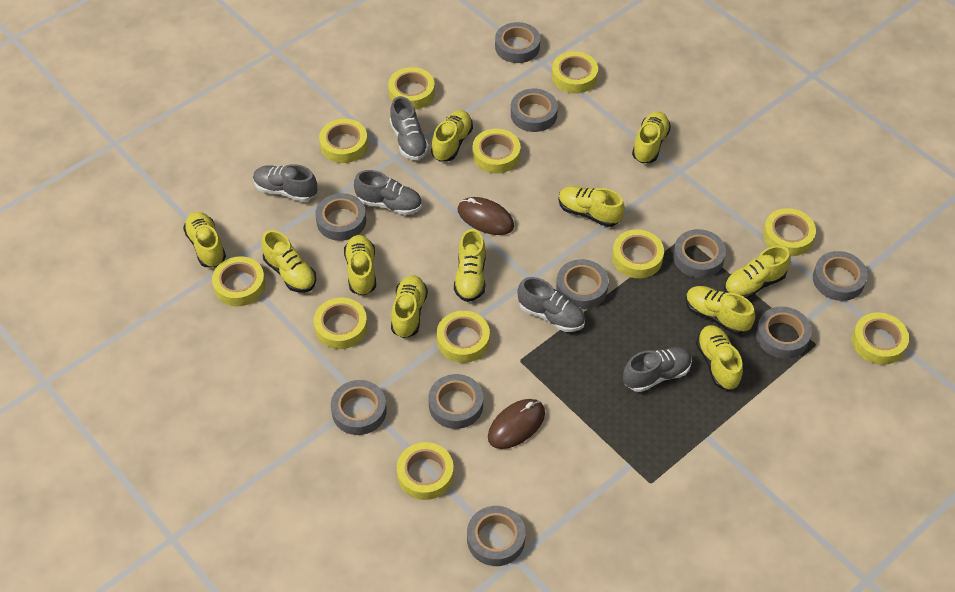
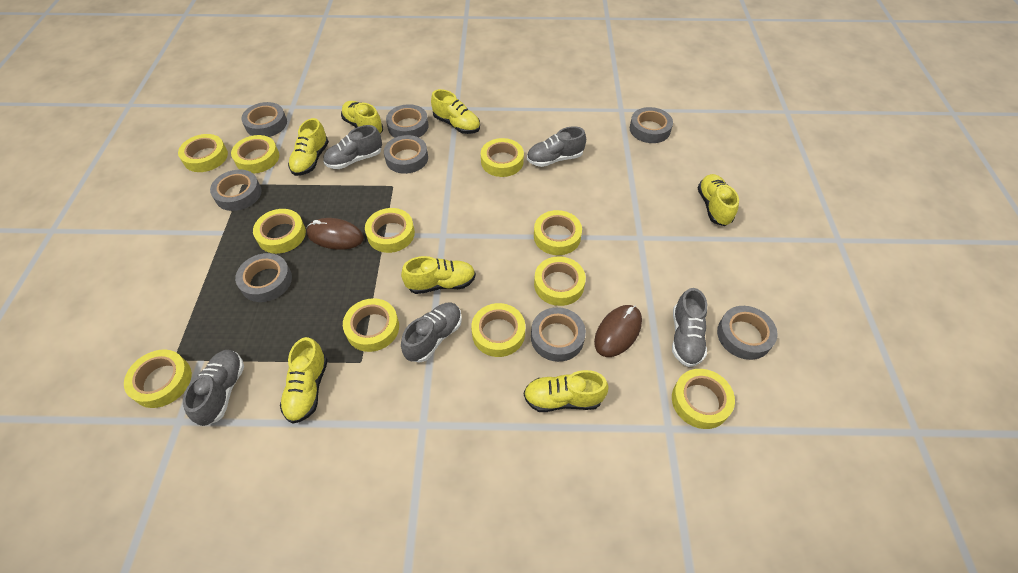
grey tape: 10 -> 8
yellow shoe: 11 -> 7

